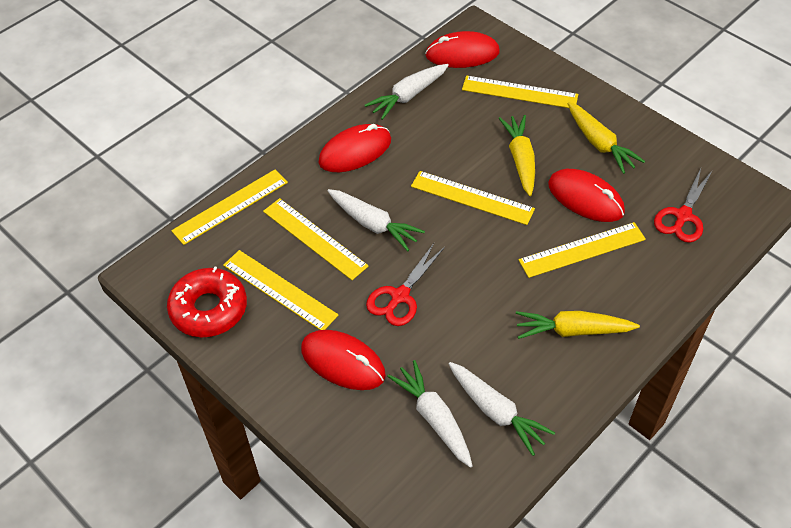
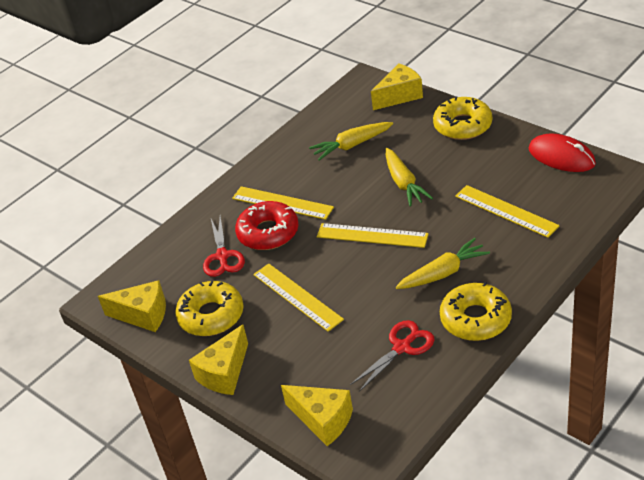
red mouse: 4 -> 1
white carrot: 4 -> 0
yellow cheese: 0 -> 4
yellow donut: 0 -> 3
yellow ruler: 6 -> 4

